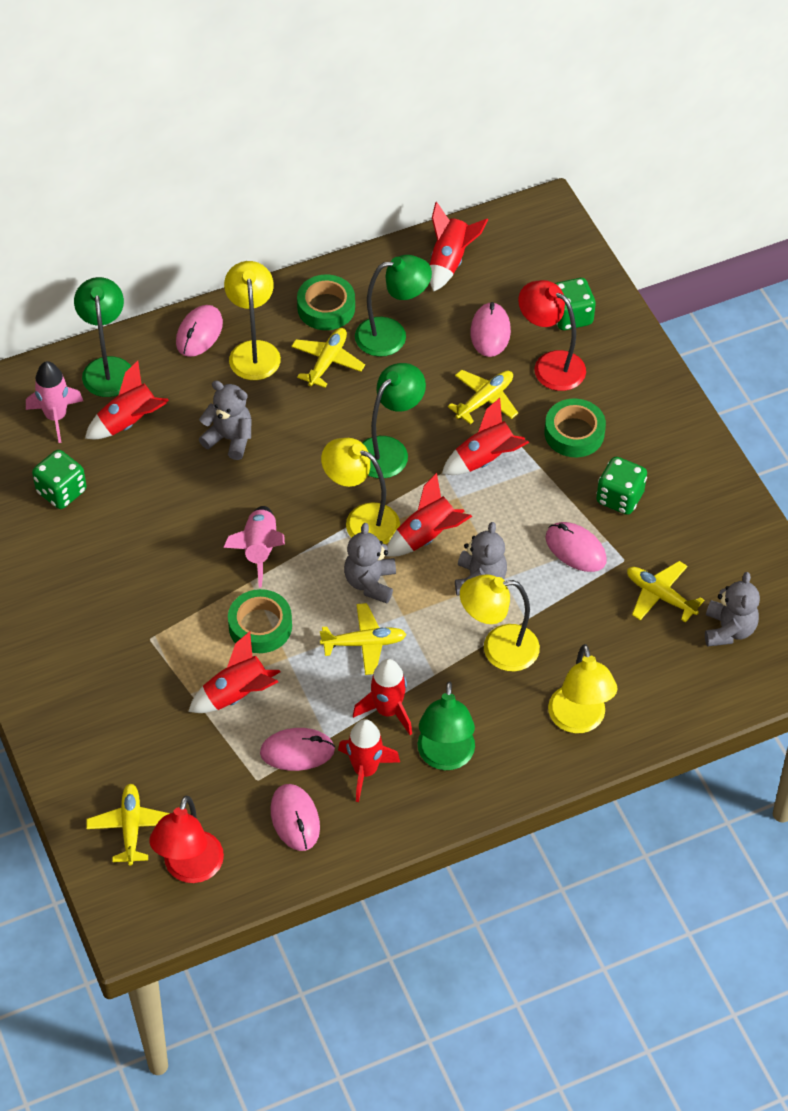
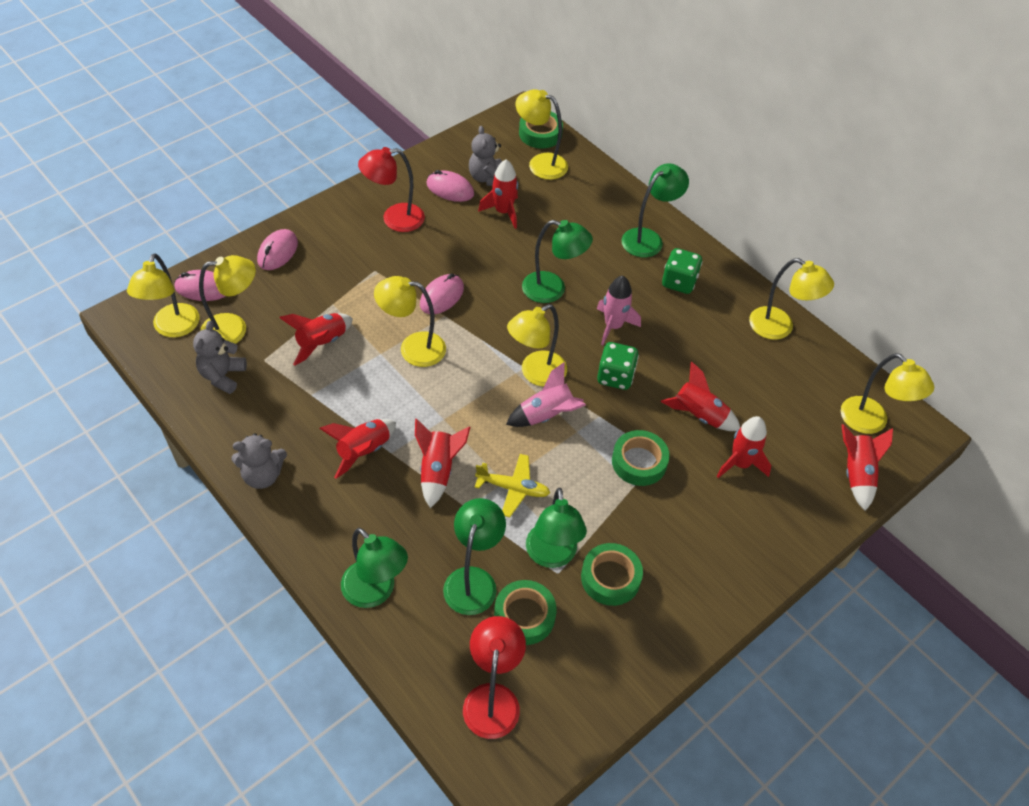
green dice: 3 -> 2
green lamp: 4 -> 5
green tape: 3 -> 4
grey teddy bear: 4 -> 3
pink mouse: 5 -> 4
yellow lamp: 4 -> 7
yellow plane: 5 -> 1

